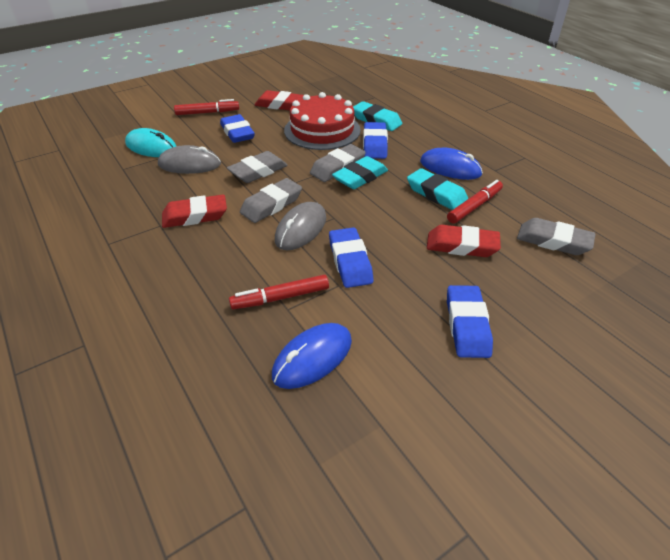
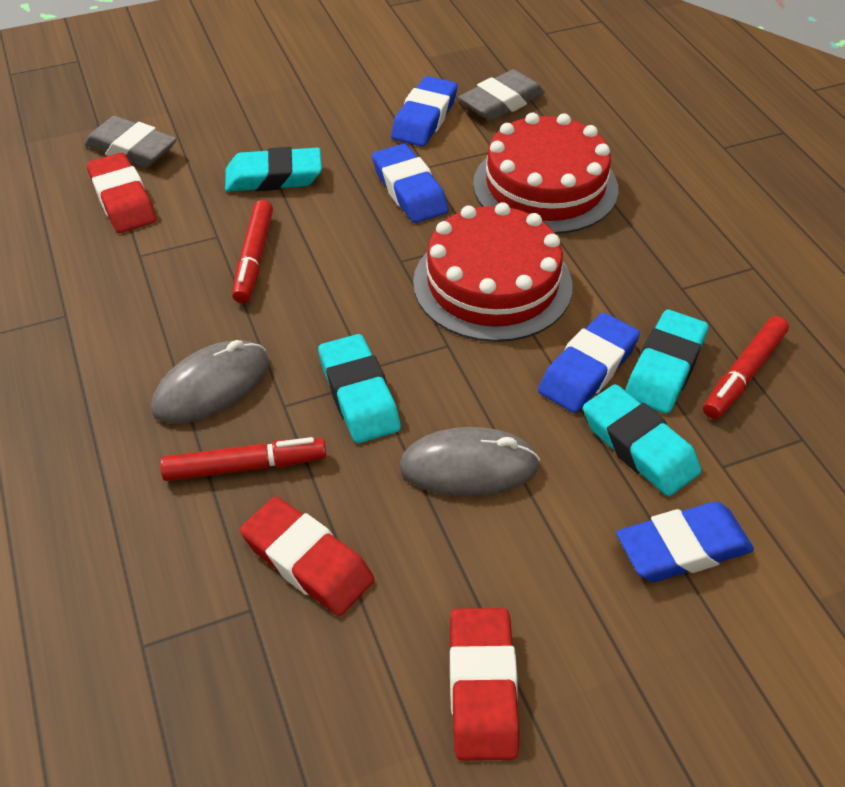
blue mouse: 2 -> 0
grey eraser: 4 -> 2
red cake: 1 -> 2
turquoise eraser: 3 -> 4
turquoise mouse: 1 -> 0

